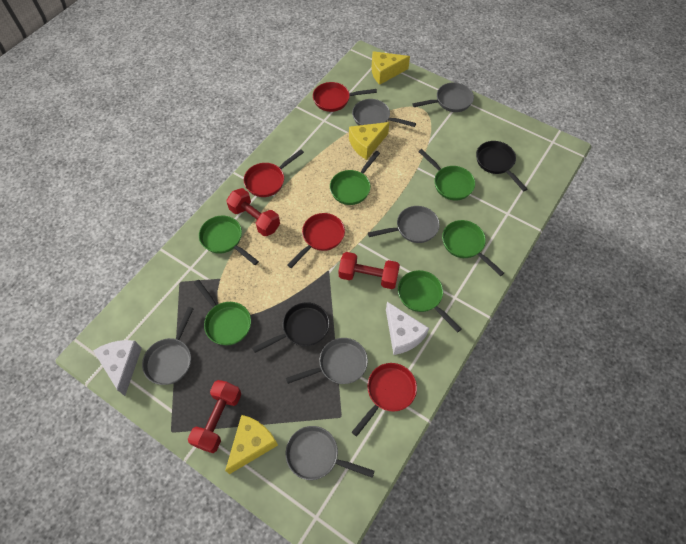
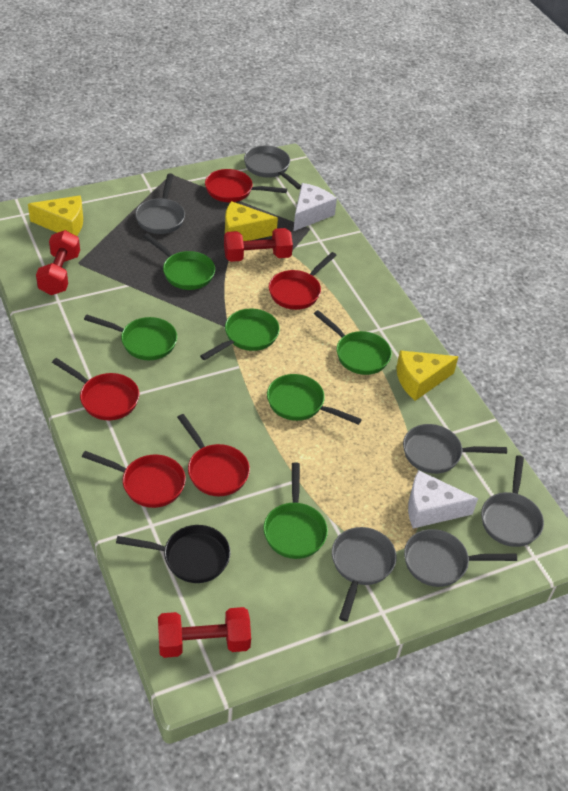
black pan: 2 -> 1
red pan: 4 -> 5

